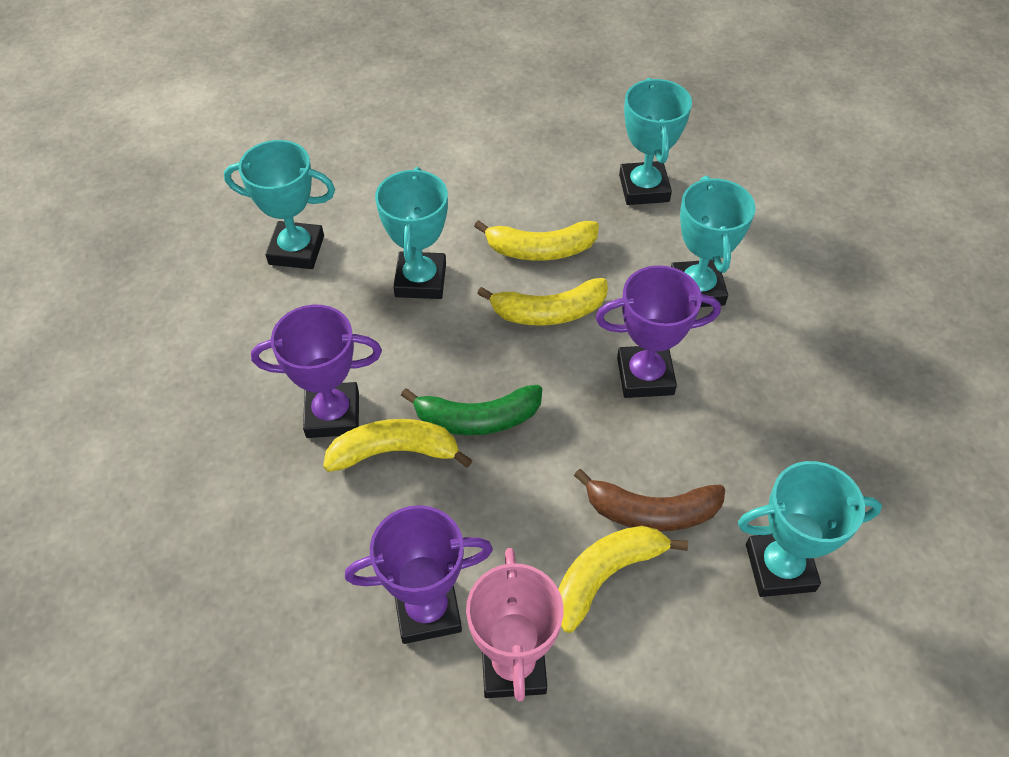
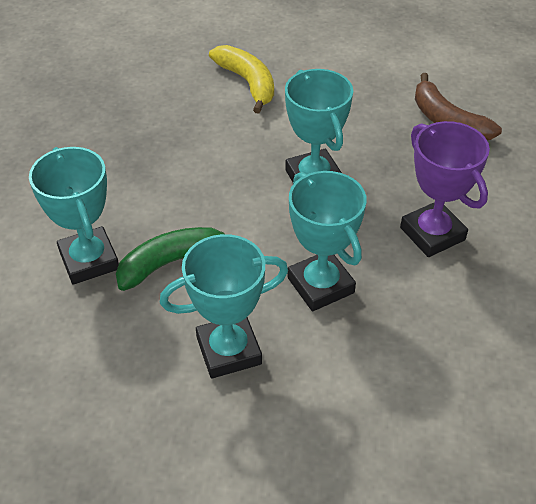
pink trophy: 1 -> 0
purple trophy: 3 -> 1
turquoise trophy: 5 -> 4
yellow banana: 4 -> 1

